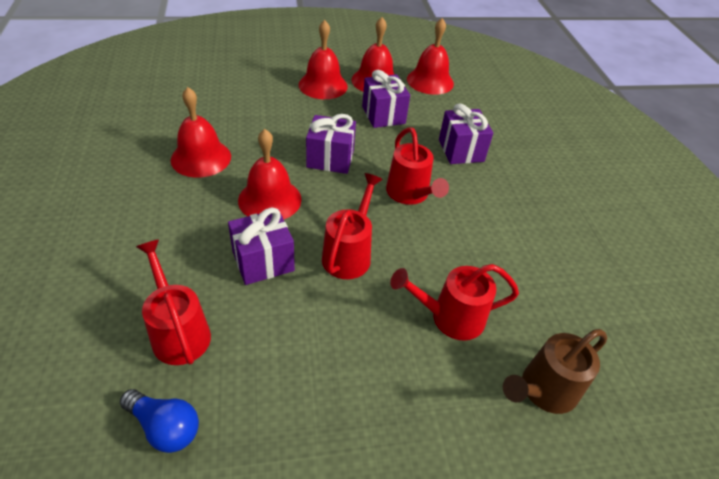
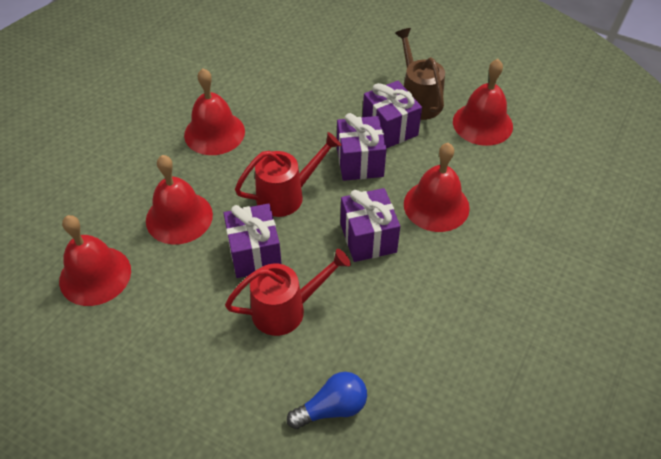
red watering can: 4 -> 2

